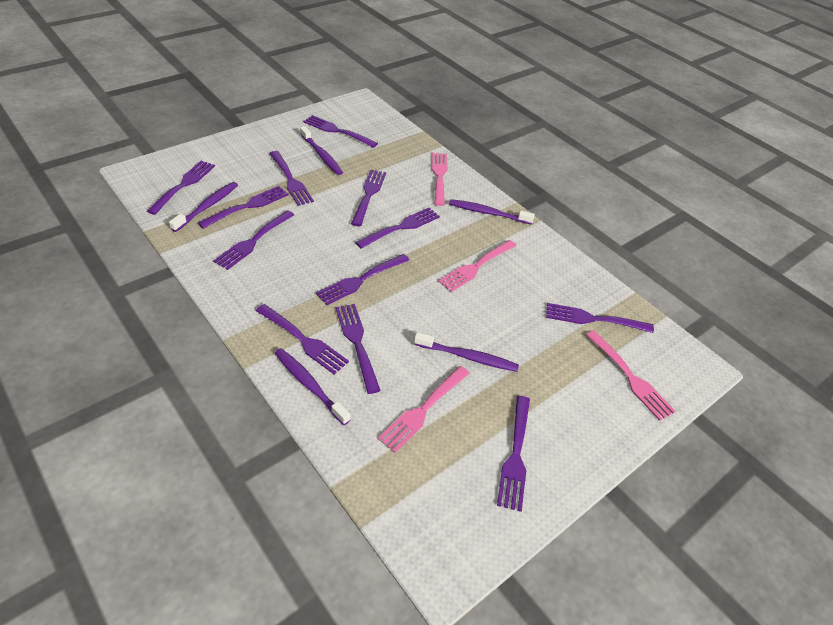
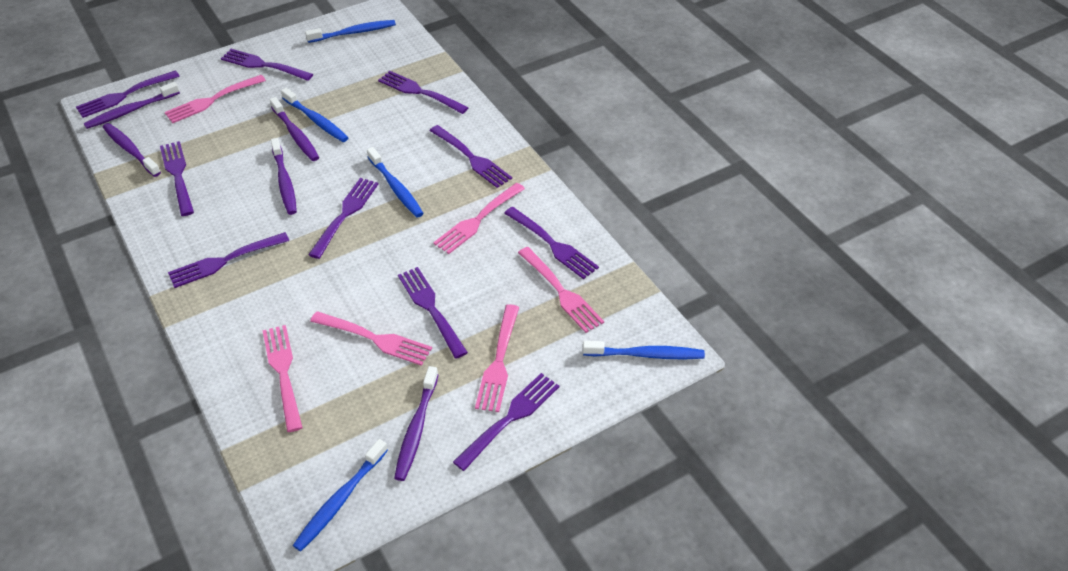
blue toothbrush: 0 -> 5
pink fork: 4 -> 6
purple fork: 12 -> 10

